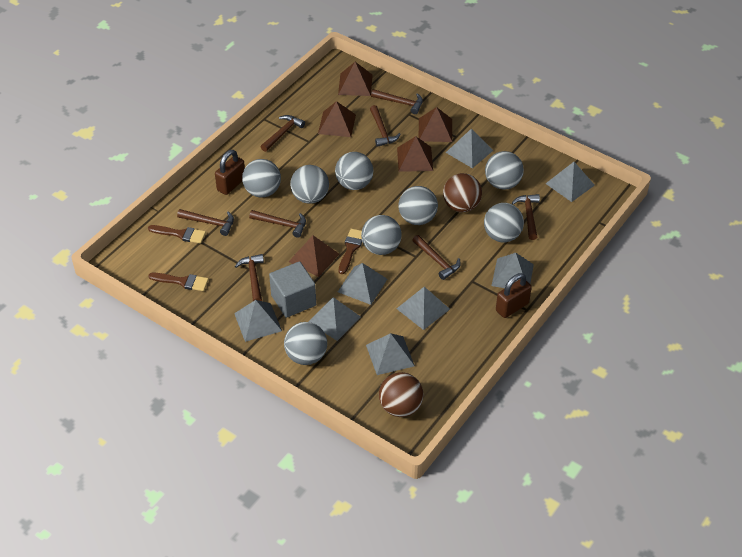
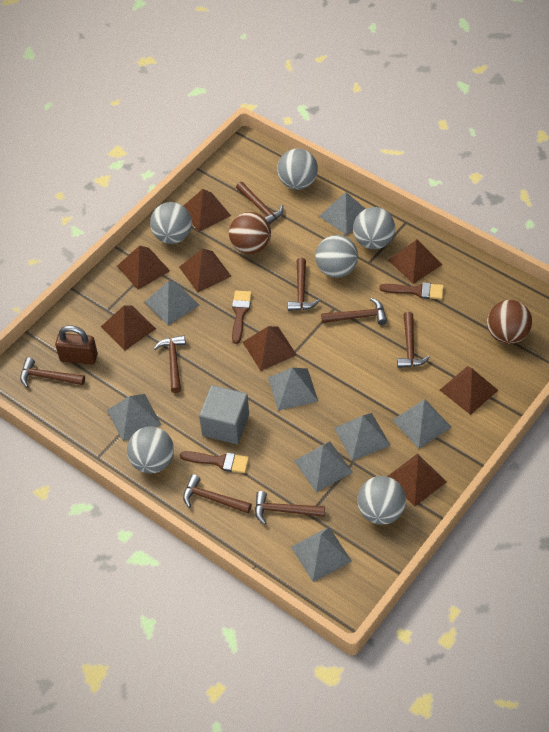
brown padlock: 2 -> 1
brown pyramid: 5 -> 8
grey ball: 8 -> 6

